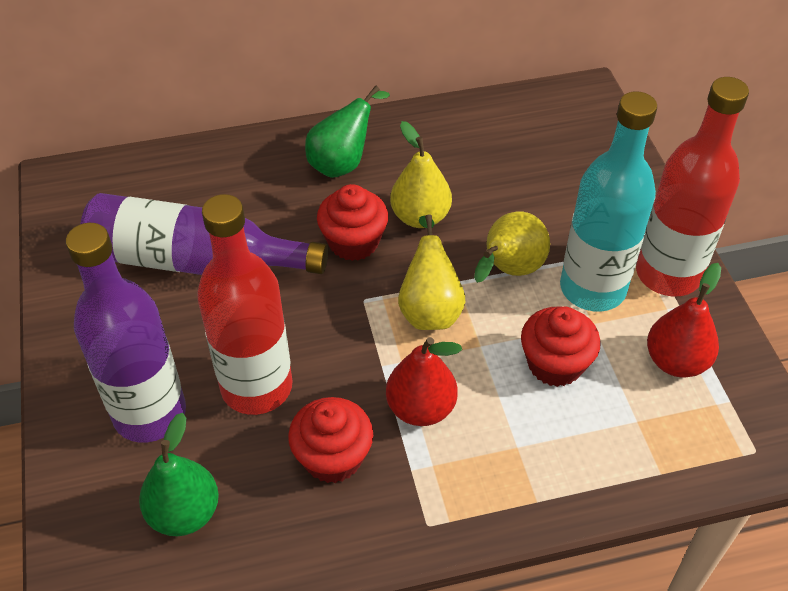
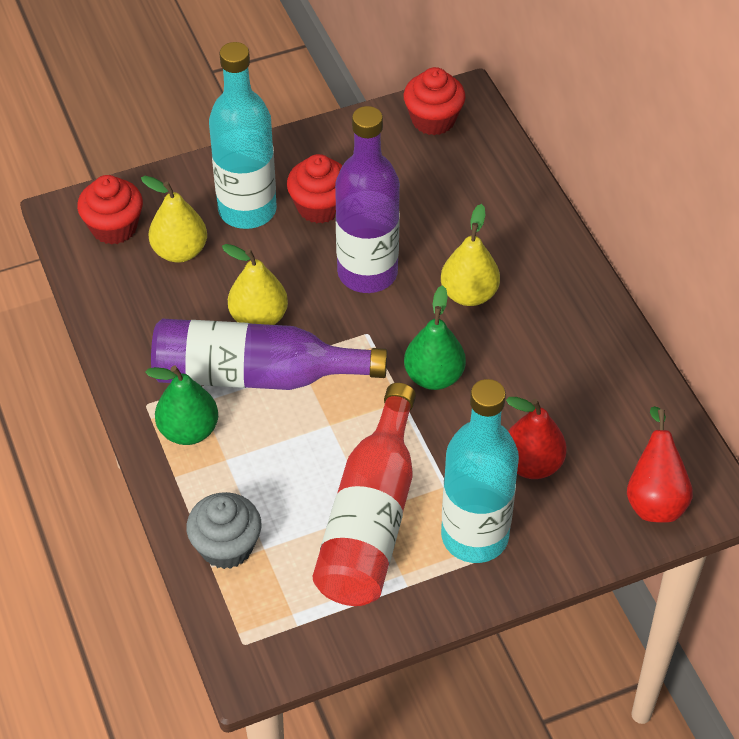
grey cupcake: 0 -> 1
red bottle: 2 -> 1
turquoise bottle: 1 -> 2

